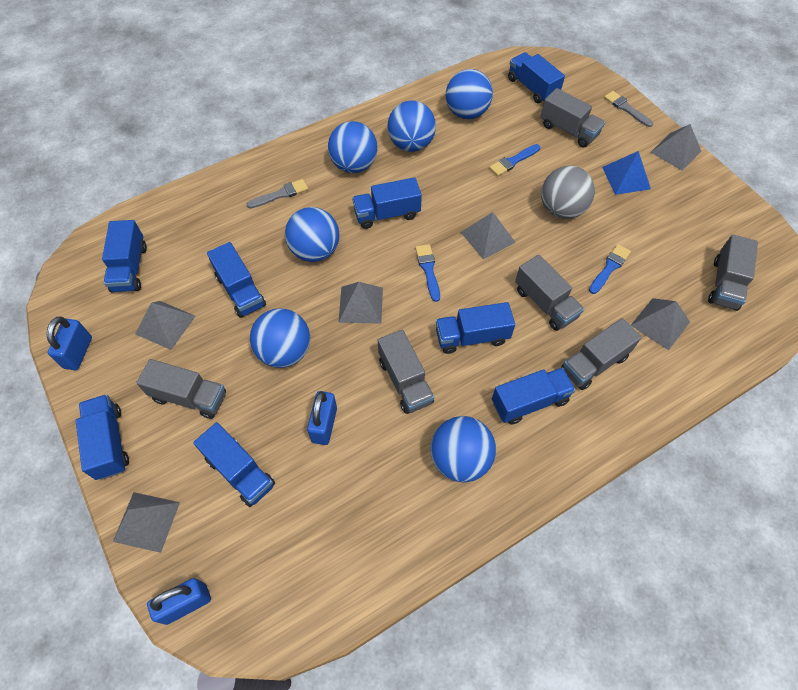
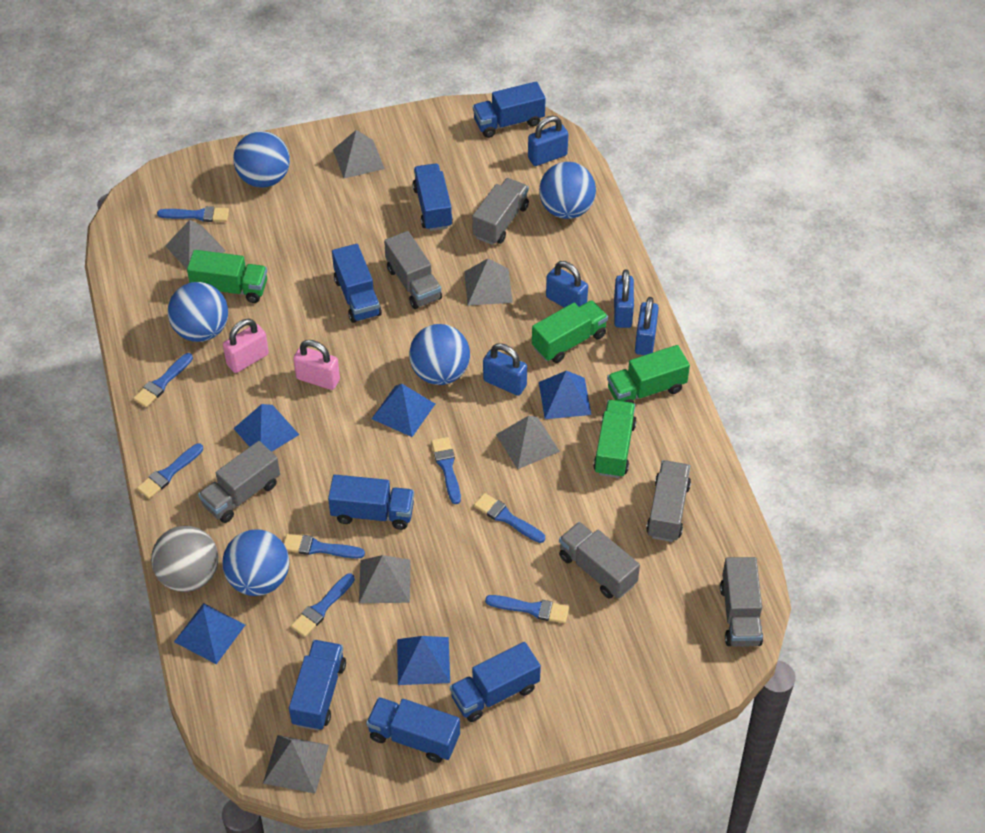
blue ball: 6 -> 5
blue brush: 3 -> 8
blue padlock: 3 -> 5
blue pyramid: 1 -> 5
blue truck: 8 -> 7
green truck: 0 -> 4
grey brush: 2 -> 0
pink padlock: 0 -> 2

